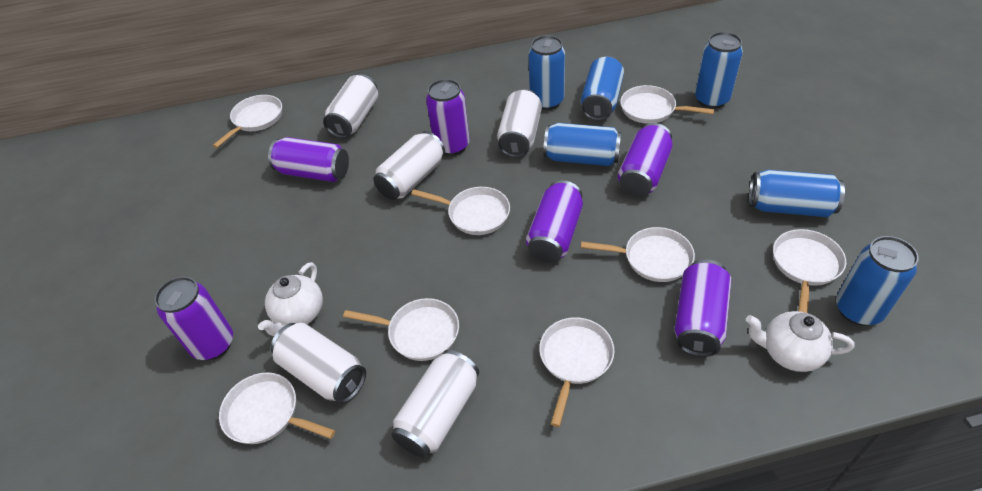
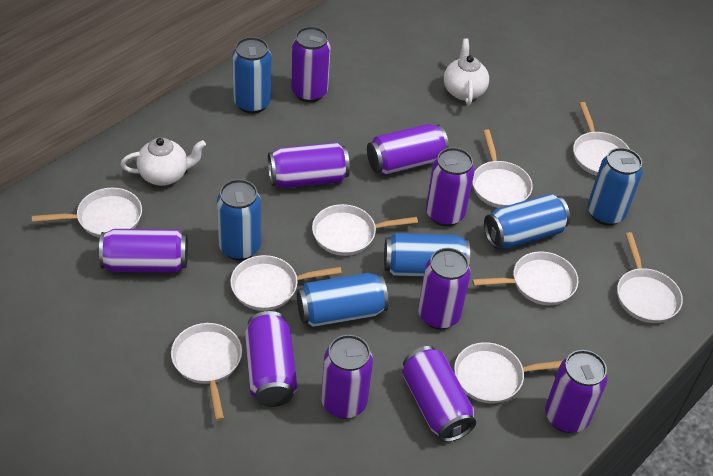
purple can: 6 -> 10
white can: 5 -> 0
white pan: 8 -> 9

